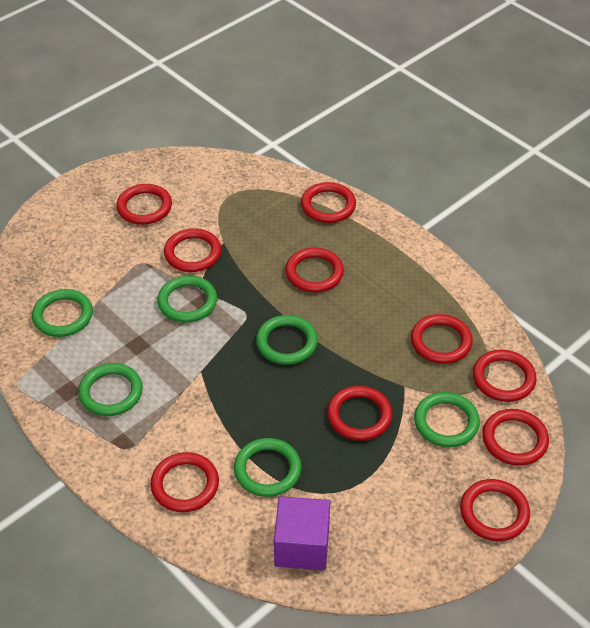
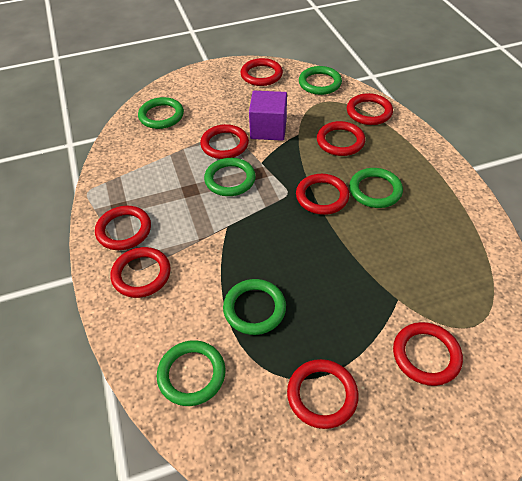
red ring: 10 -> 9

